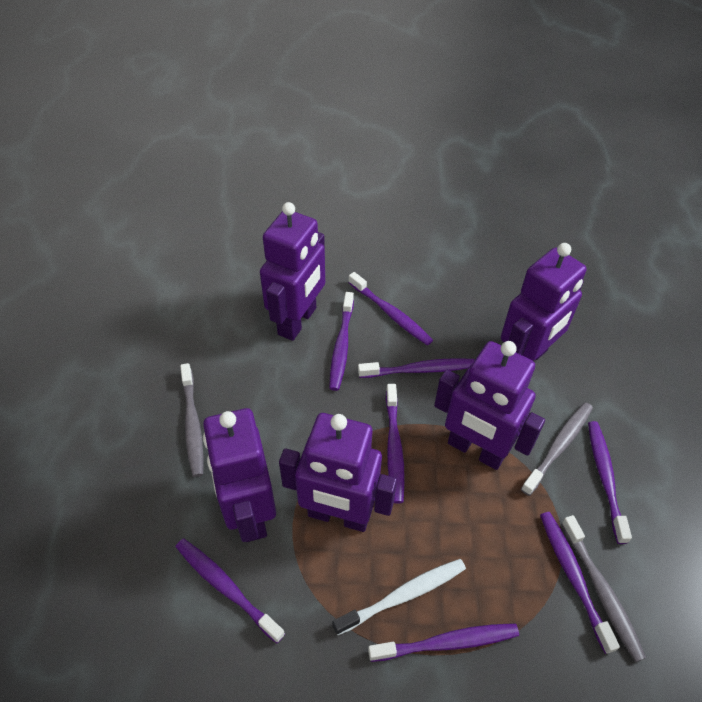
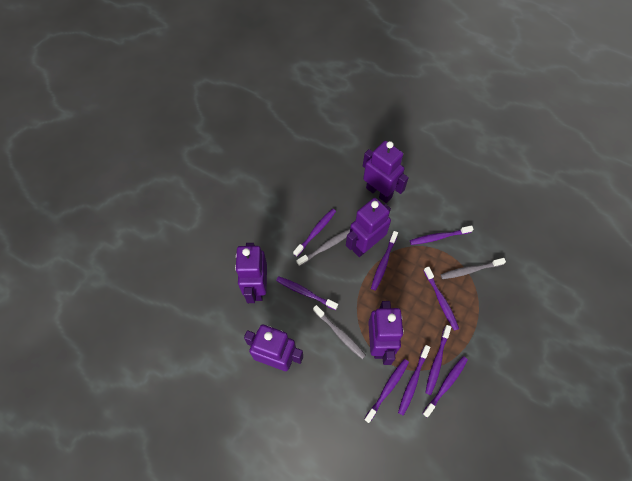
purple toothbrush: 8 -> 9
white toothbrush: 1 -> 0

